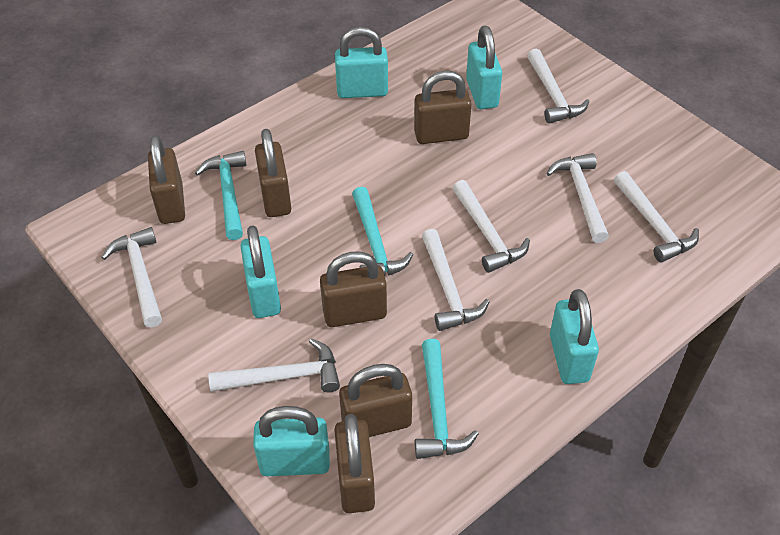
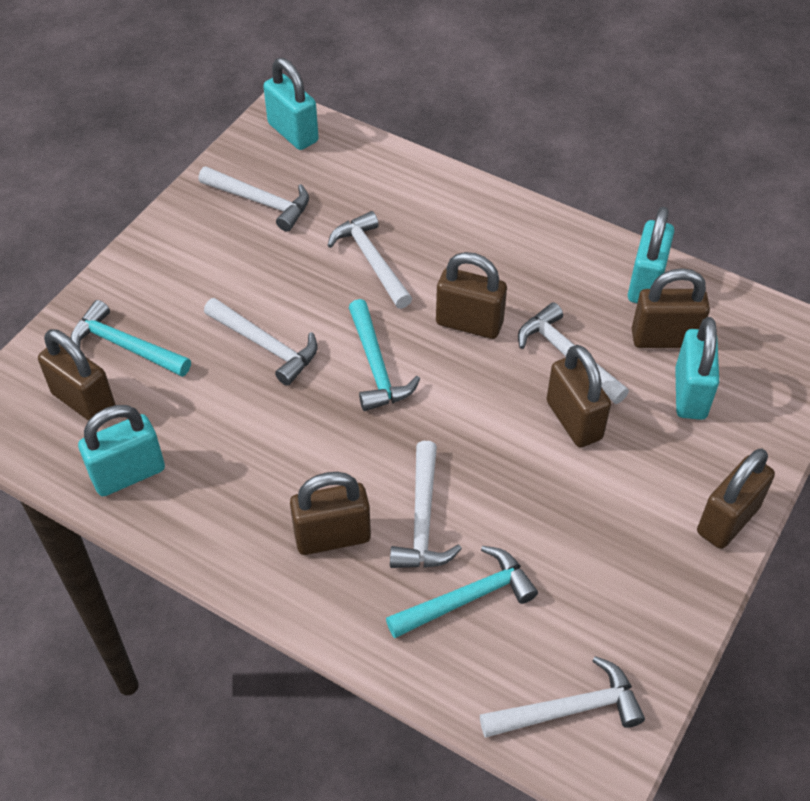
turquoise padlock: 5 -> 4
white hammer: 7 -> 6

